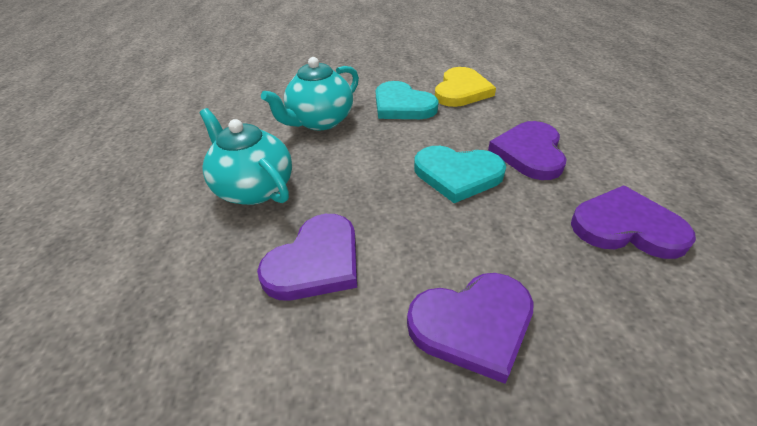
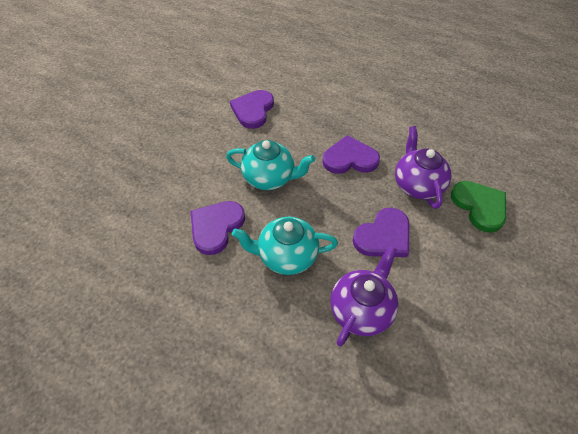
green heart: 0 -> 1
purple teapot: 0 -> 2
turquoise heart: 2 -> 0
yellow heart: 1 -> 0

